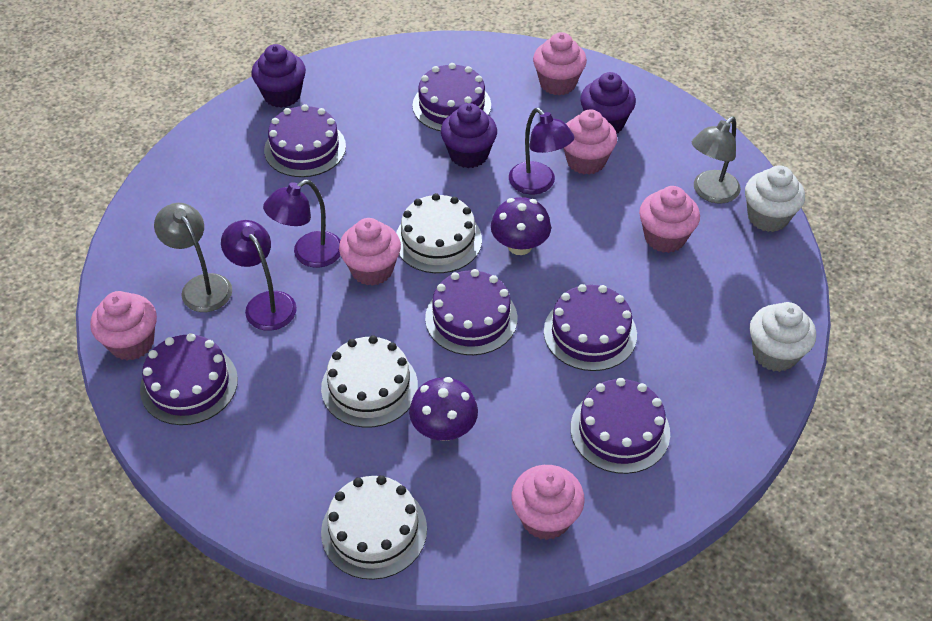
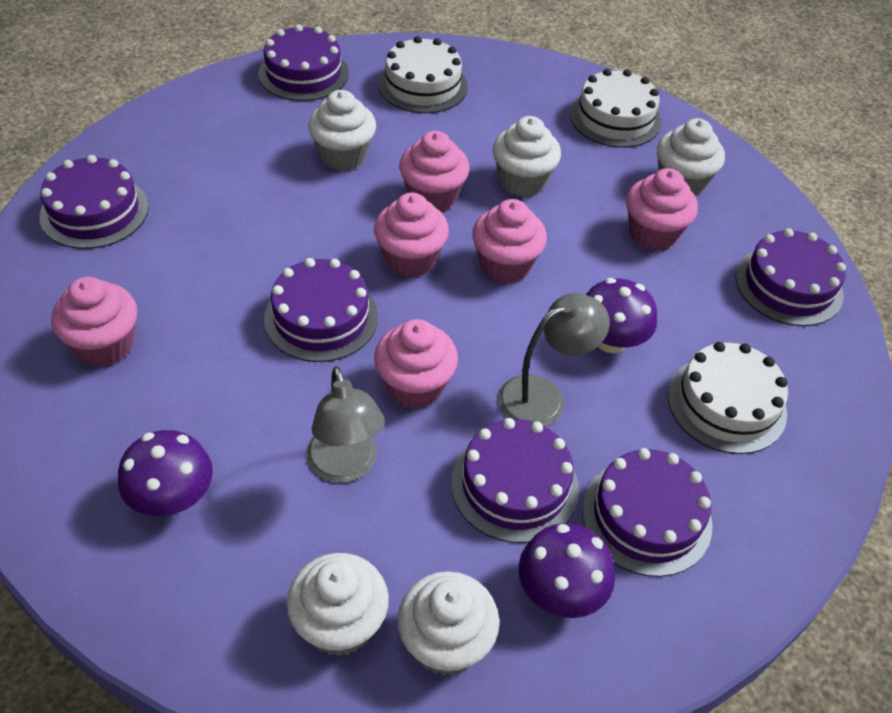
purple cupcake: 3 -> 0
purple lamp: 3 -> 0
purple mushroom: 2 -> 3
white cupcake: 2 -> 5

